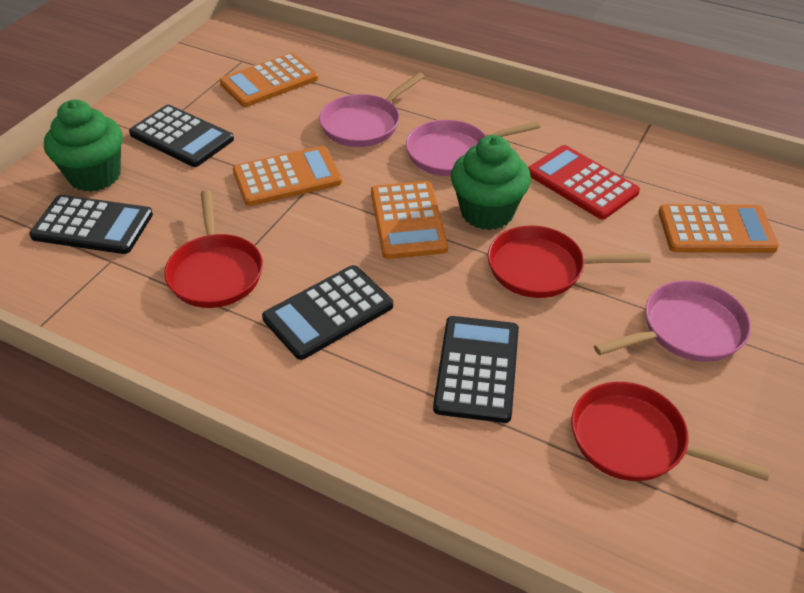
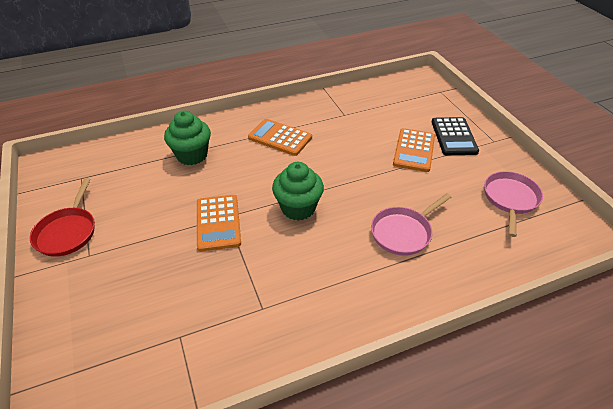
black calculator: 4 -> 1
orange calculator: 4 -> 3
pink pan: 3 -> 2
red calculator: 1 -> 0
red pan: 3 -> 1

